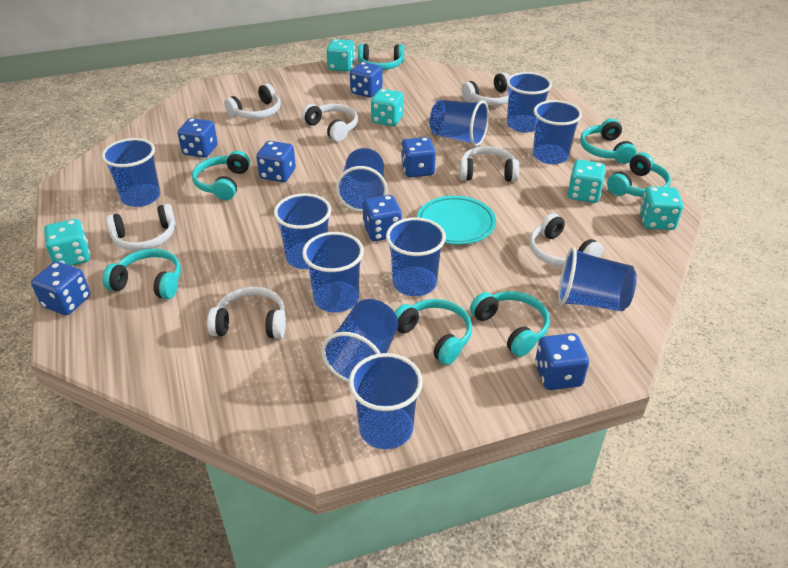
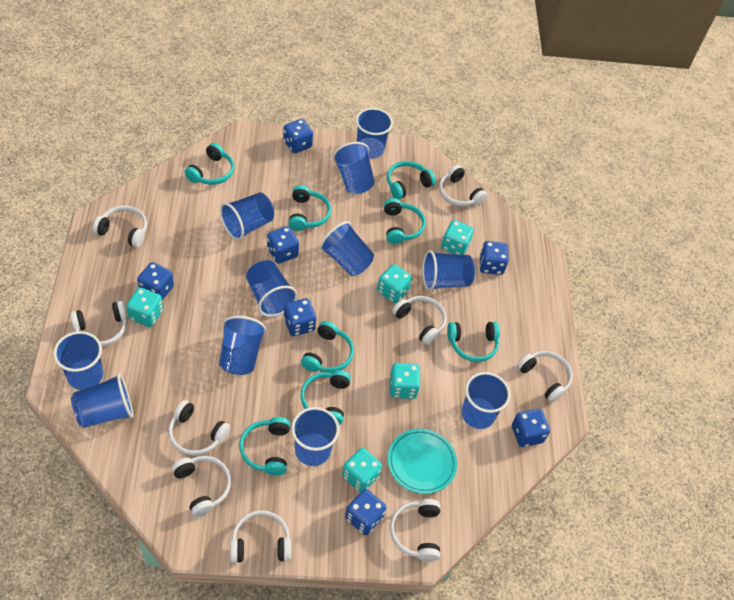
turquoise headphones: 7 -> 8
white headphones: 7 -> 9

